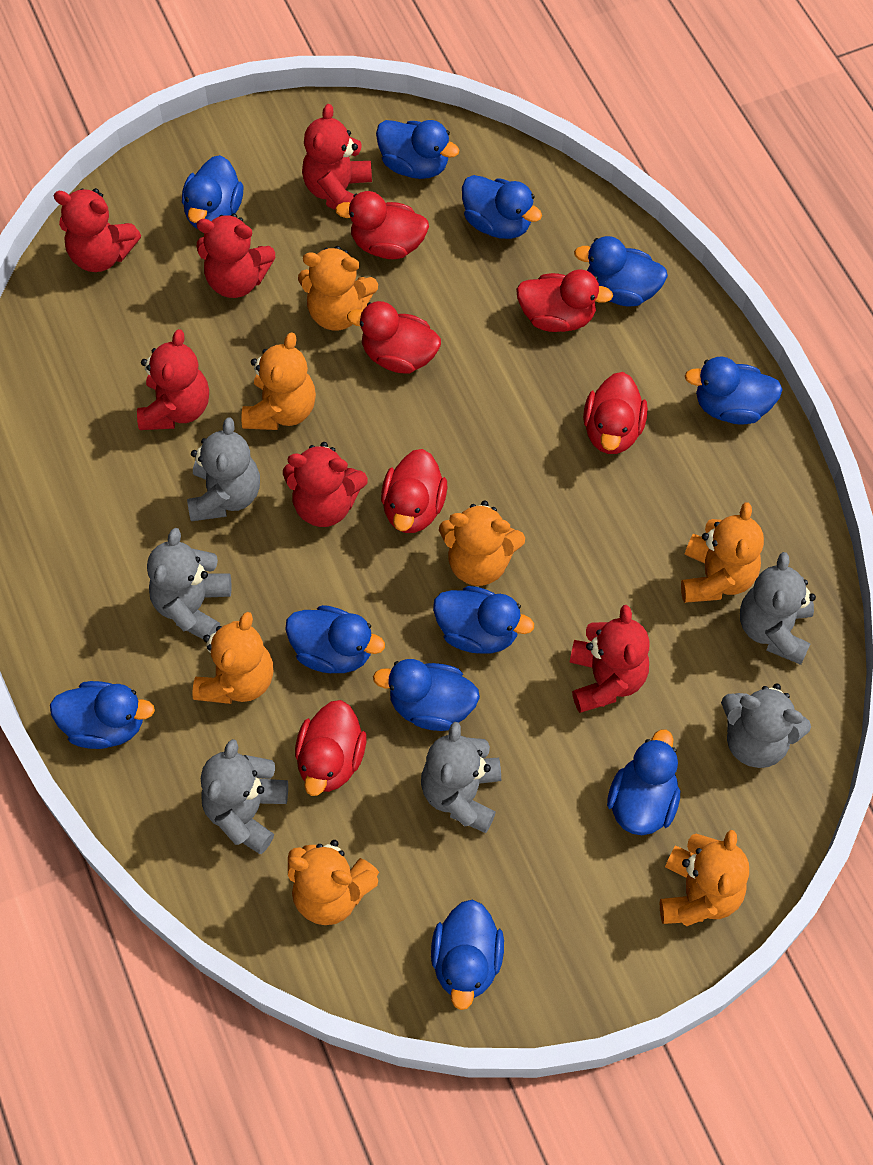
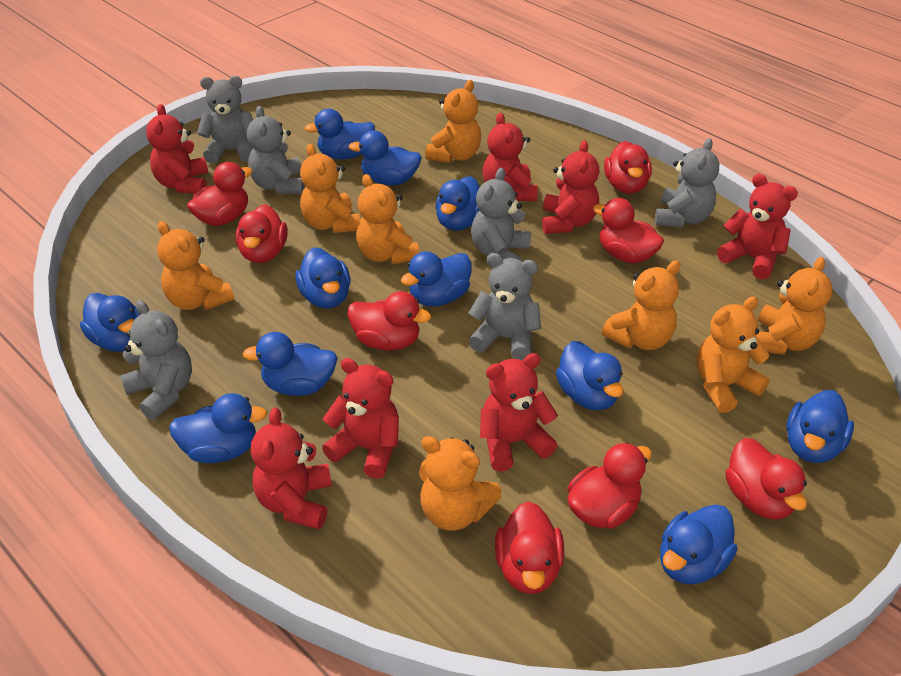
orange teddy bear: 7 -> 8
red duck: 6 -> 8
red teddy bear: 6 -> 7

